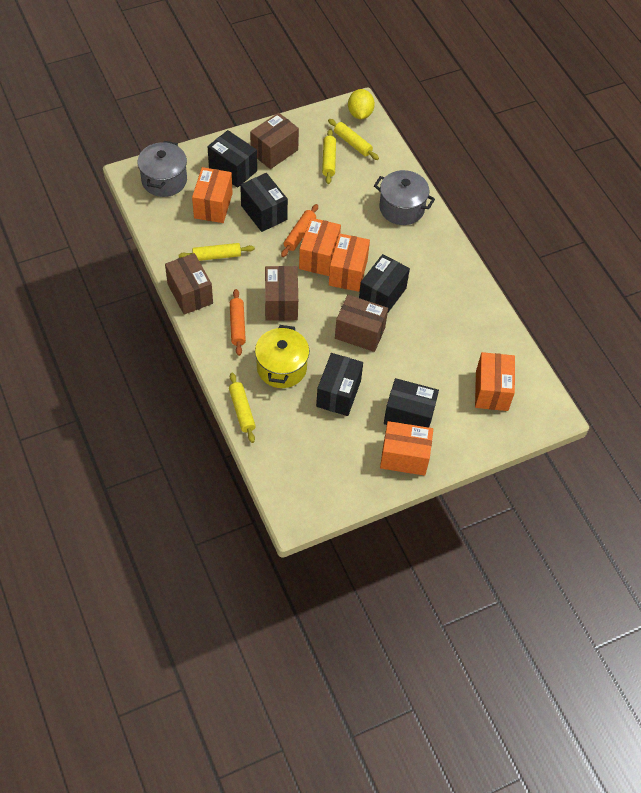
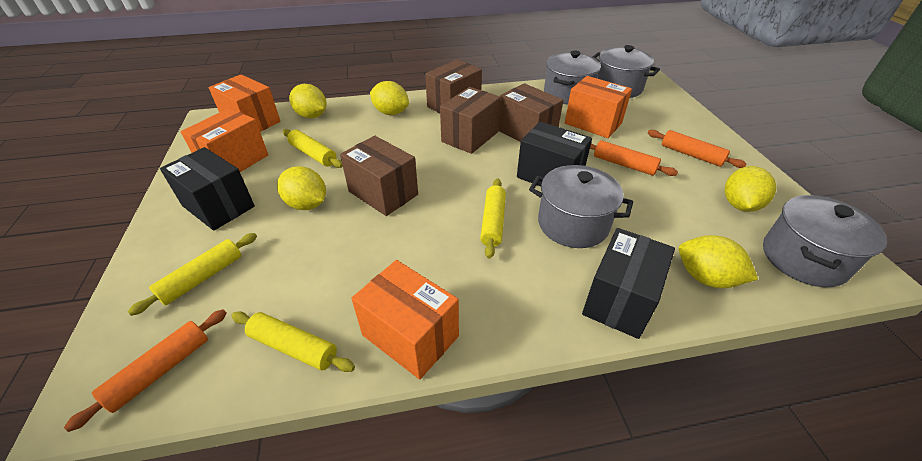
black box: 5 -> 3
grey pot: 2 -> 4
orange box: 5 -> 4
orange rolling pin: 2 -> 3
yellow lemon: 1 -> 5
yellow pot: 1 -> 0

